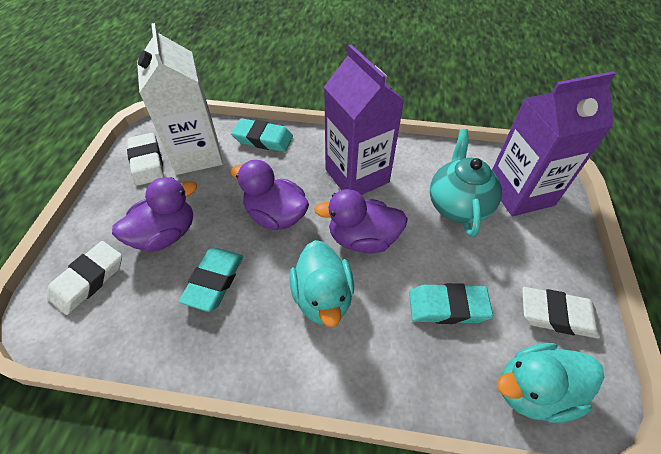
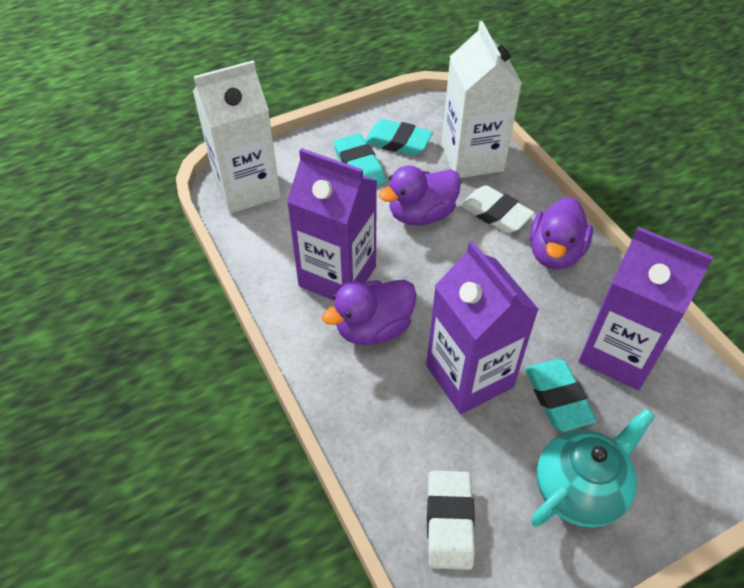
purple carton: 2 -> 3
turquoise duck: 2 -> 0
white carton: 1 -> 2
white eraser: 3 -> 2

